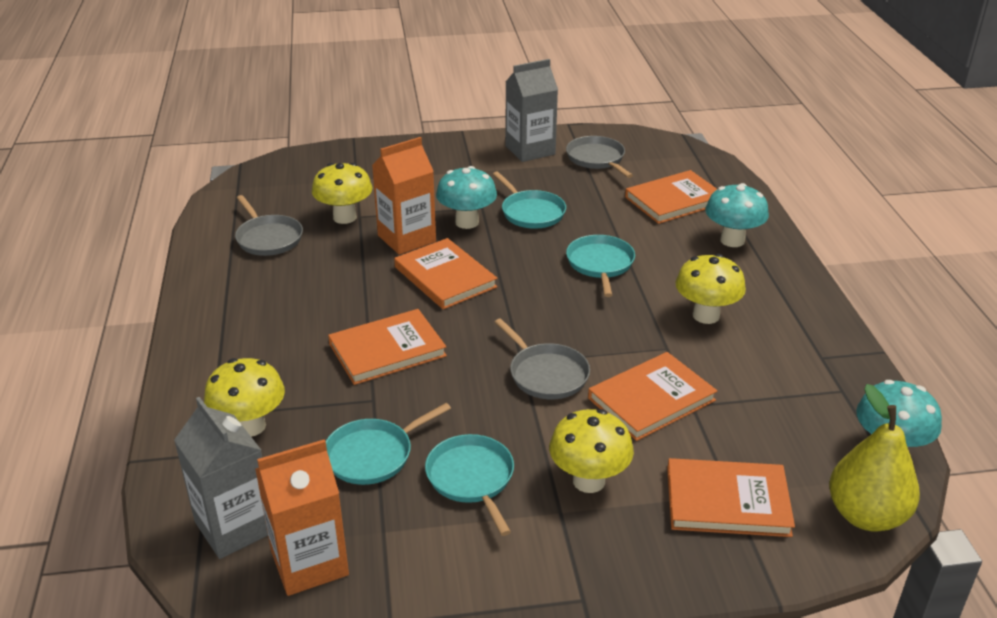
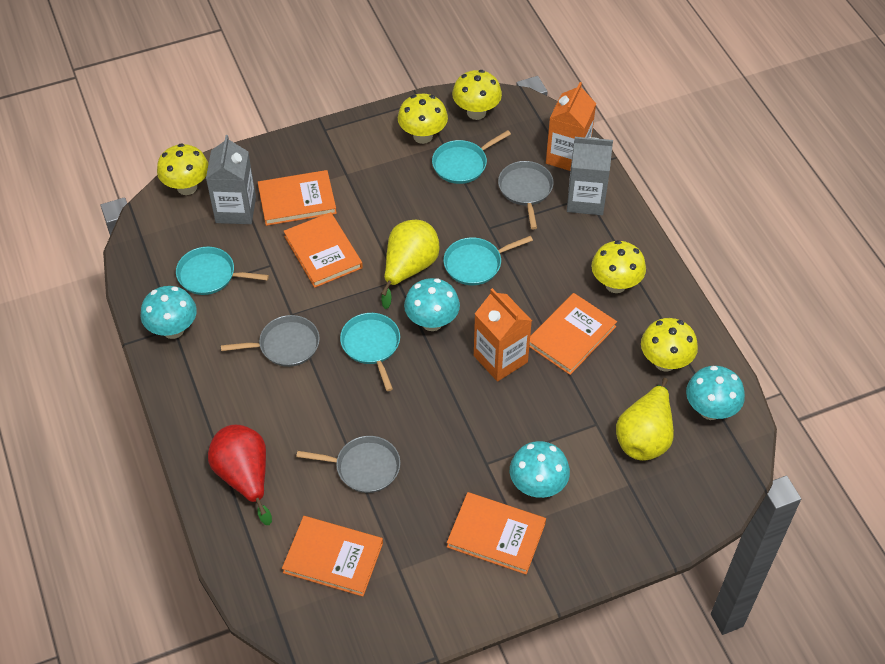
red pear: 0 -> 1
turquoise mushroom: 3 -> 4
yellow mushroom: 4 -> 5
yellow pear: 1 -> 2

